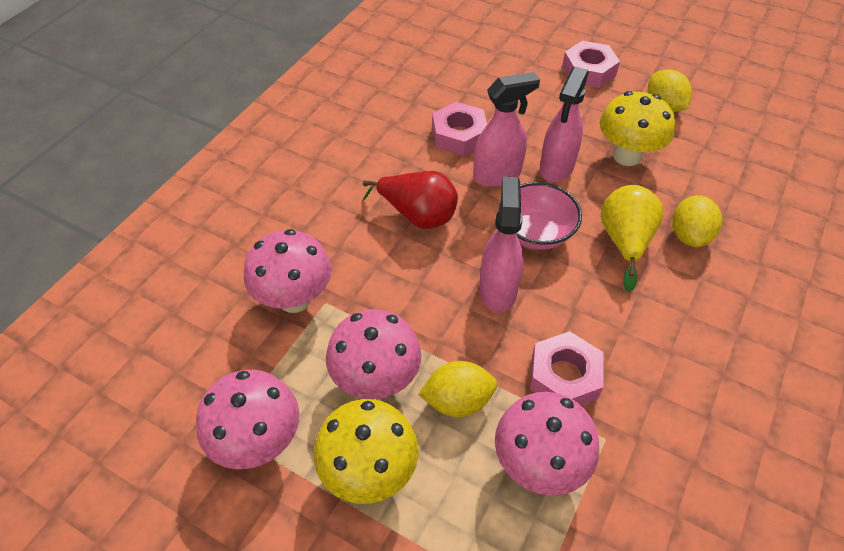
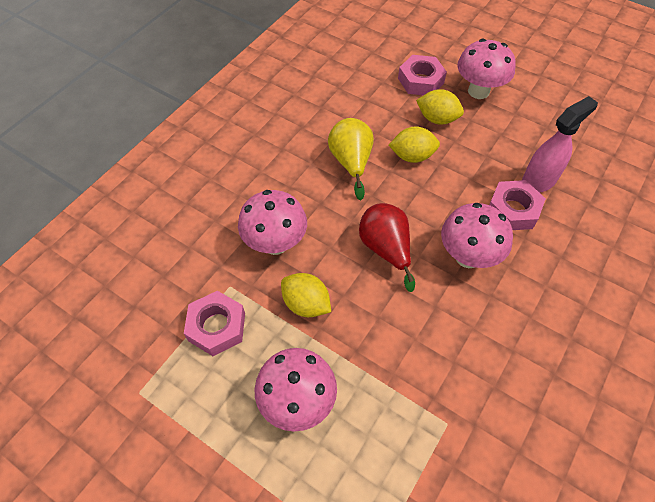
pink bowl: 1 -> 0
pink spray bottle: 3 -> 1
yellow mushroom: 2 -> 0

